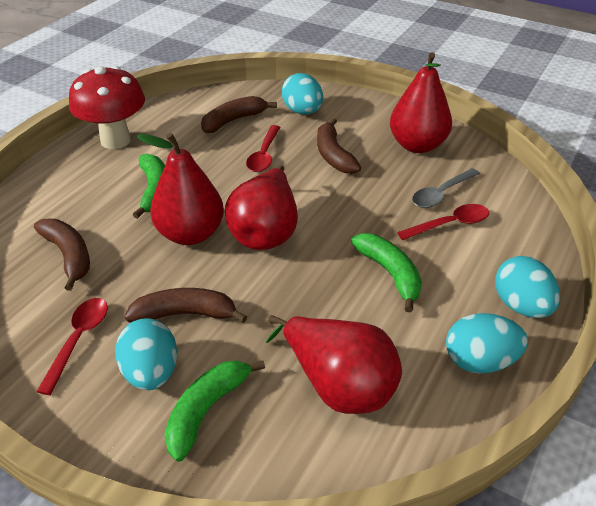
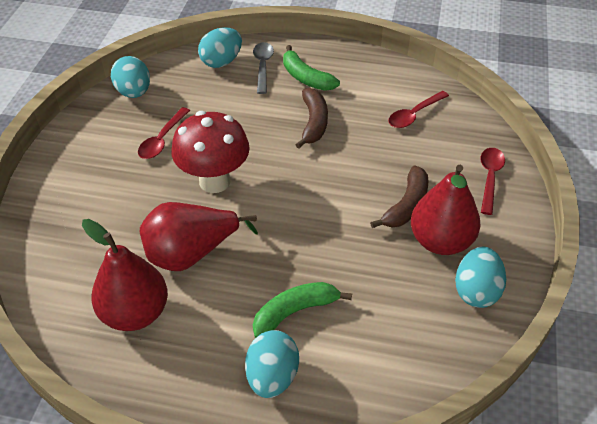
brown banana: 4 -> 2
green banana: 3 -> 2
red pear: 4 -> 3

